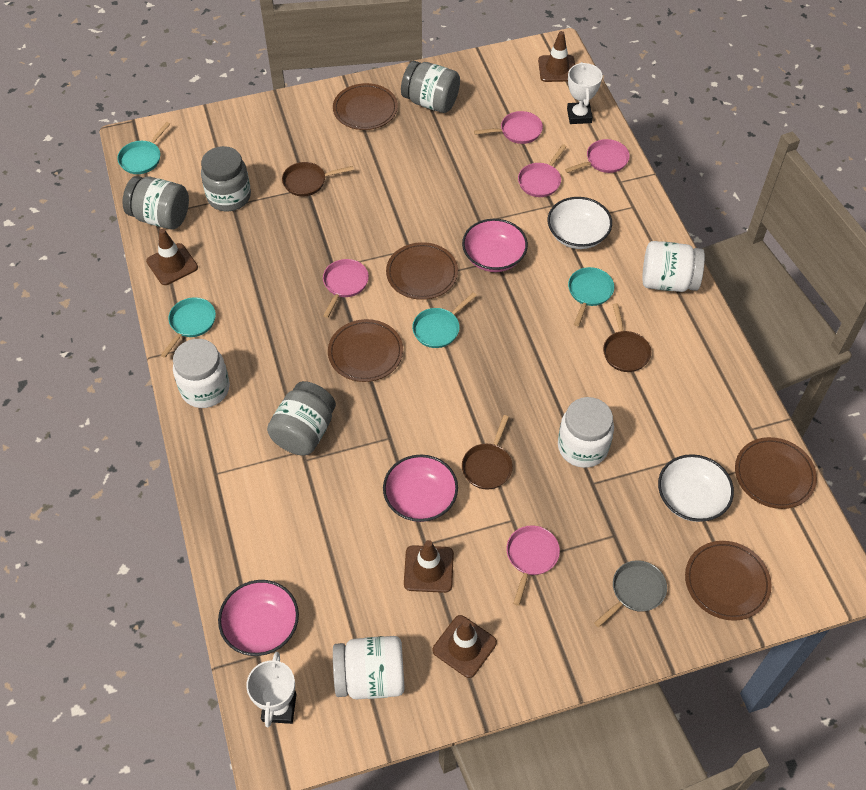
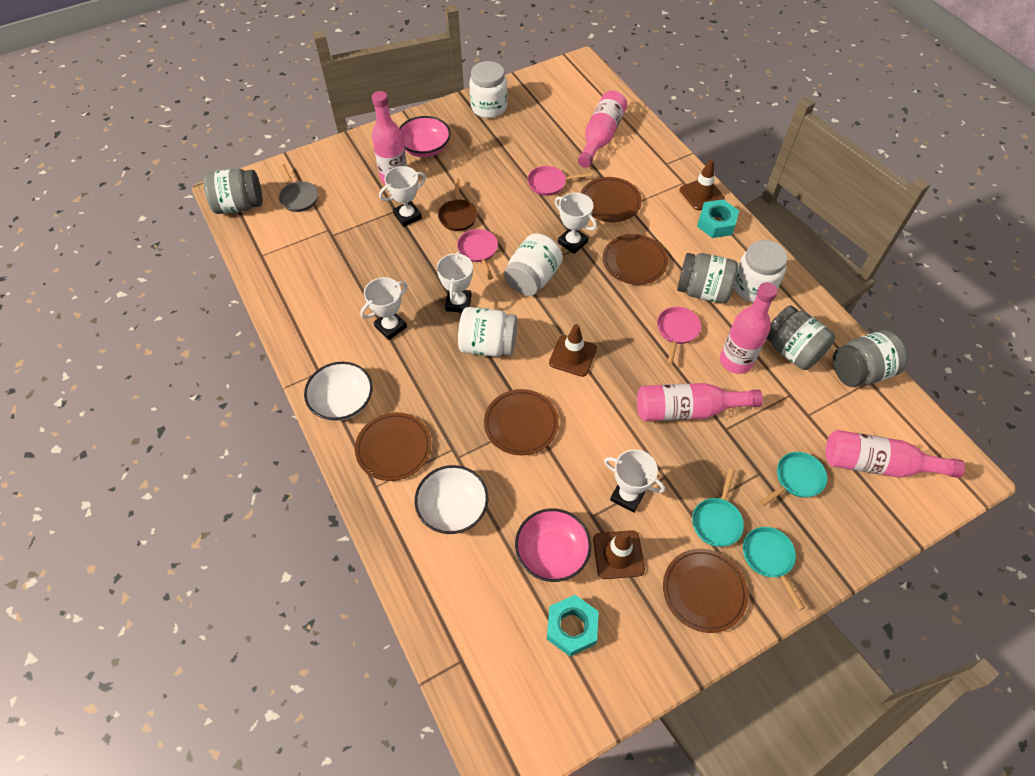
brown pan: 3 -> 1
brown traffic cone: 4 -> 3
pink bottle: 0 -> 5
pink bowl: 3 -> 2
pink pan: 5 -> 3
turquoise nut: 0 -> 2
turquoise pan: 4 -> 3
white trophy: 2 -> 5

